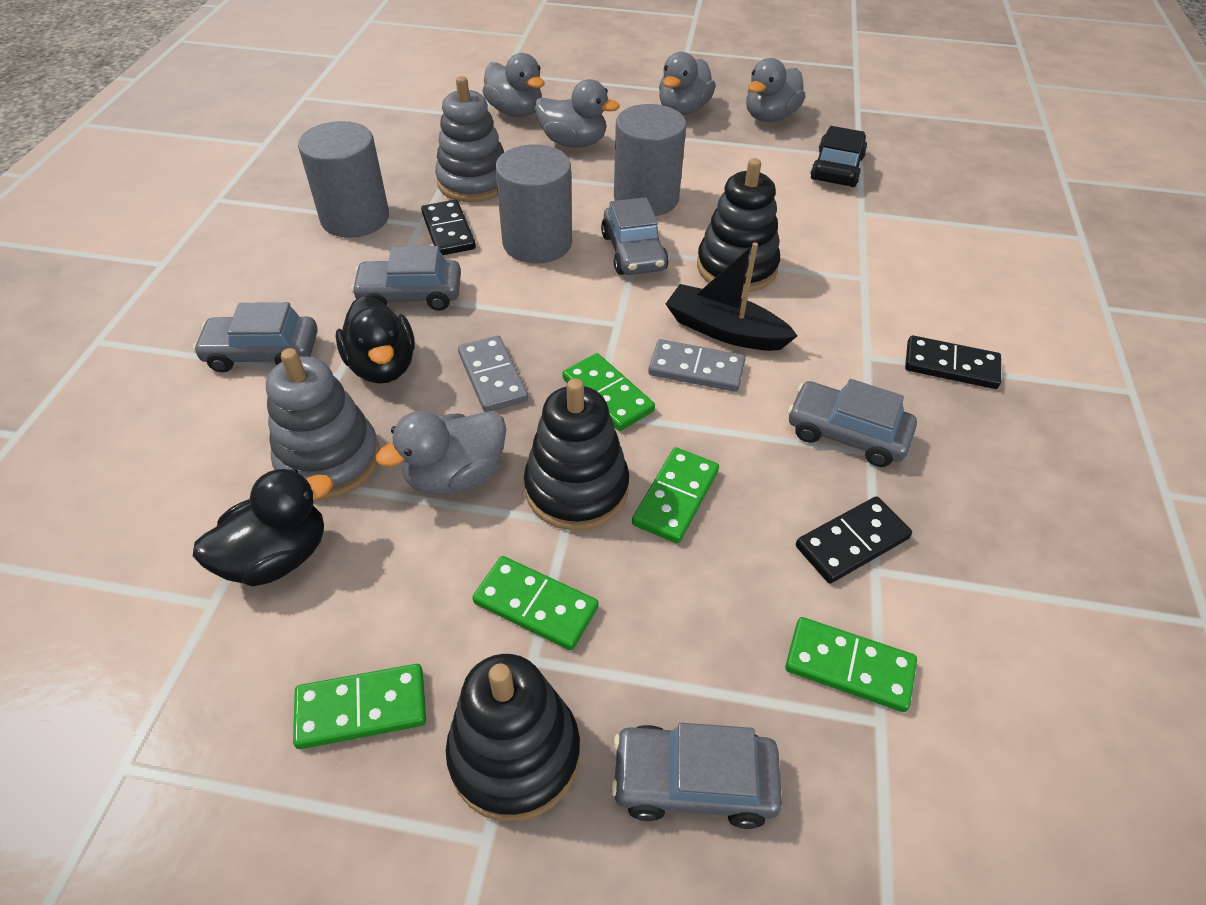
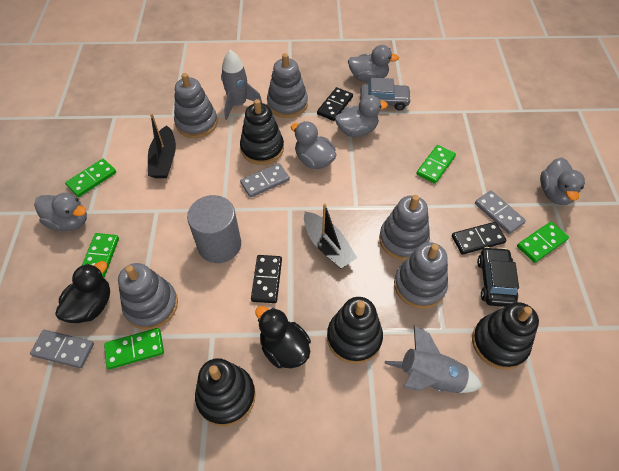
black boat: 1 -> 2
black stacking toy: 3 -> 4
grey car: 5 -> 1
grey cylinder: 3 -> 1
grey domino: 2 -> 3
grey rocket: 0 -> 2
grey stacking toy: 2 -> 5

